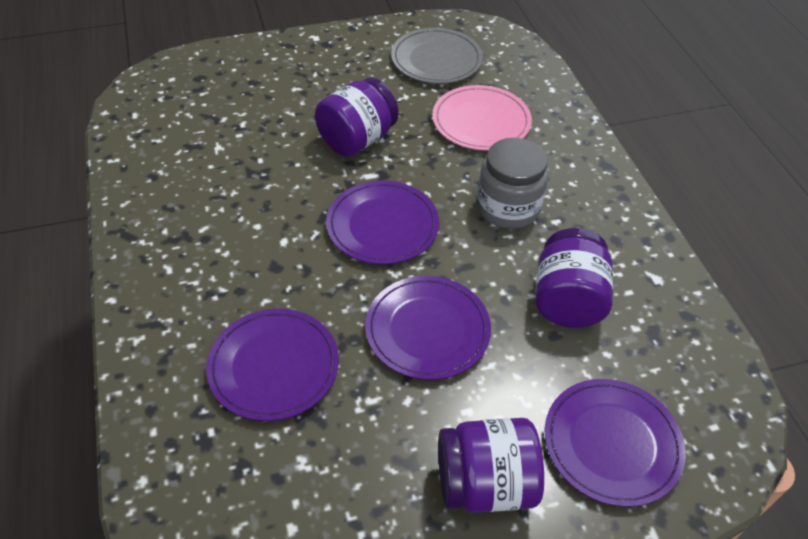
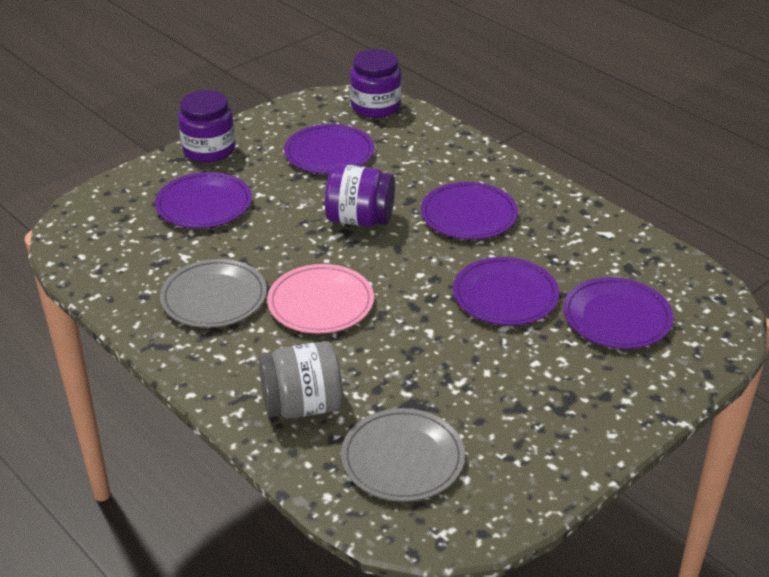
grey plate: 1 -> 2
purple plate: 4 -> 5

